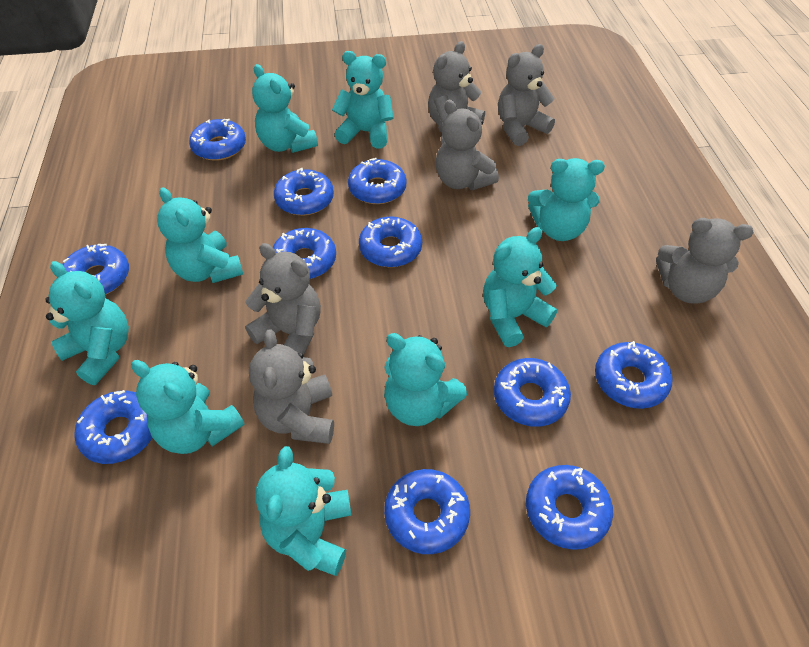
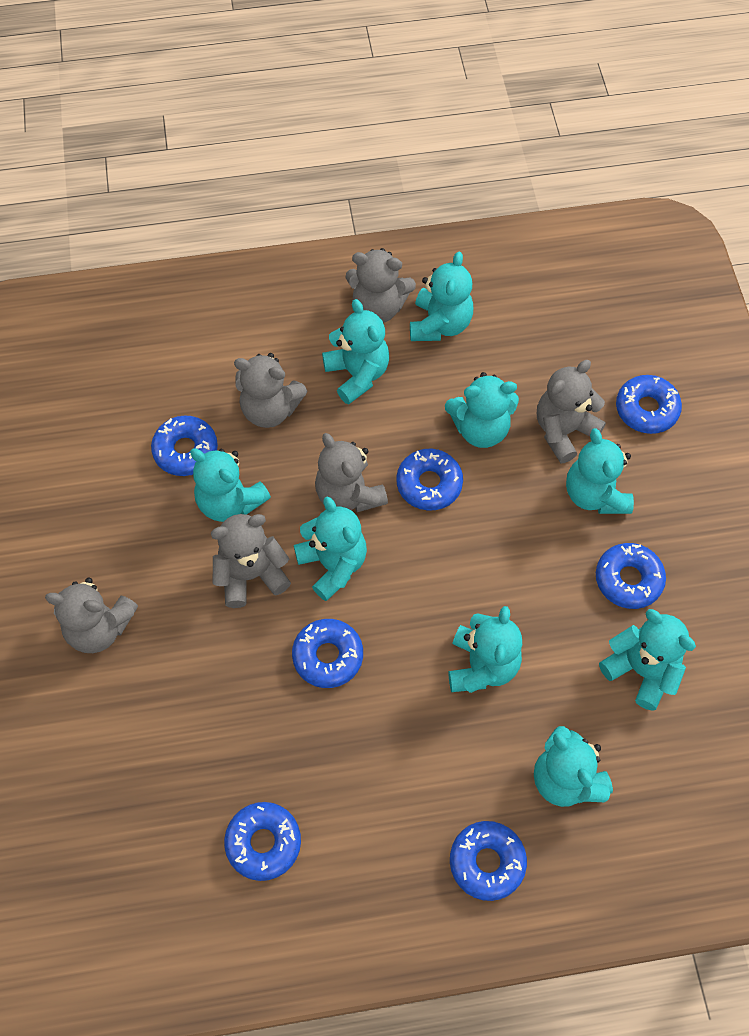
blue donut: 11 -> 7

